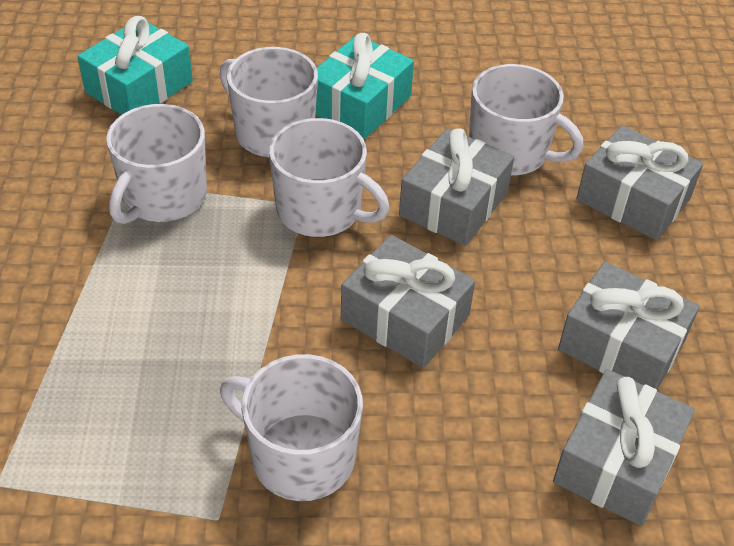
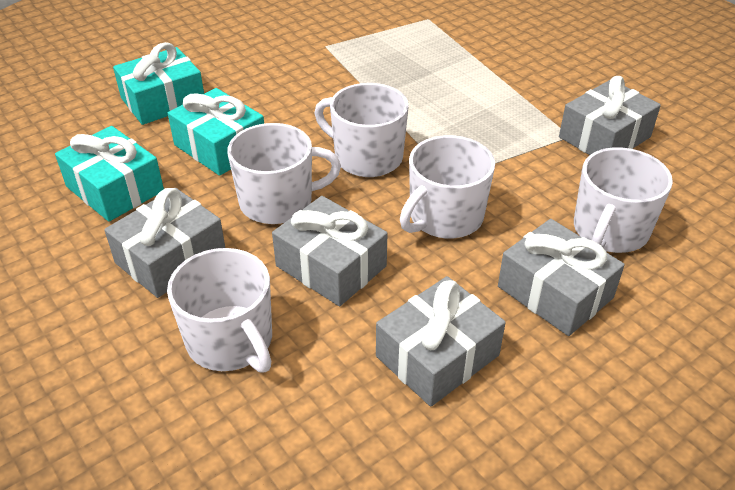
turquoise gift: 2 -> 3

